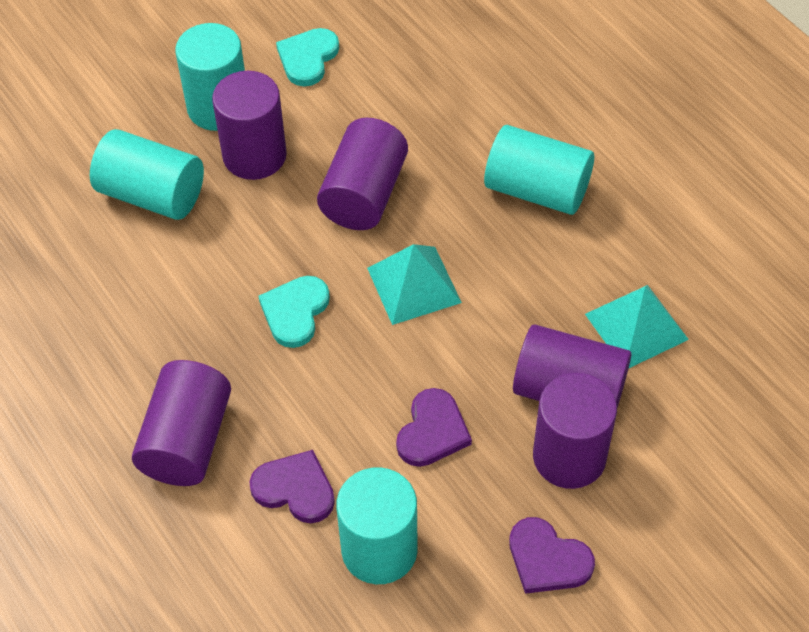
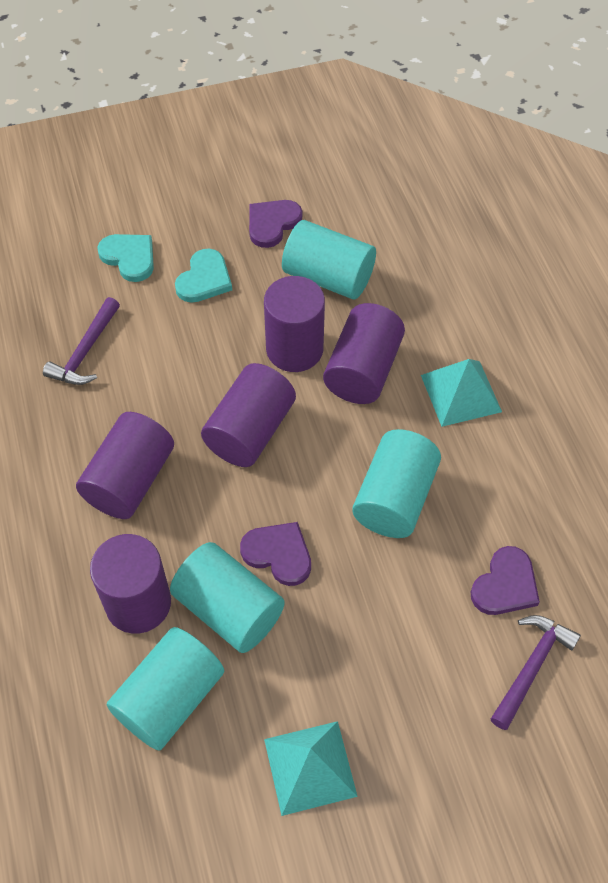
purple hammer: 0 -> 2

